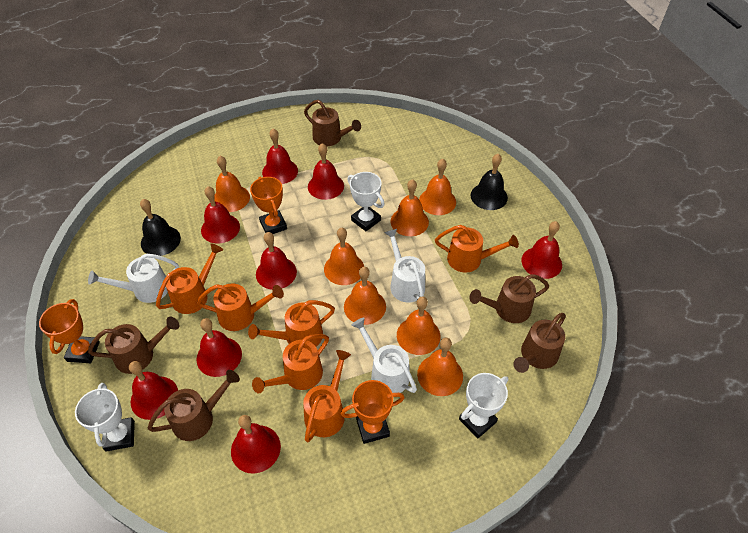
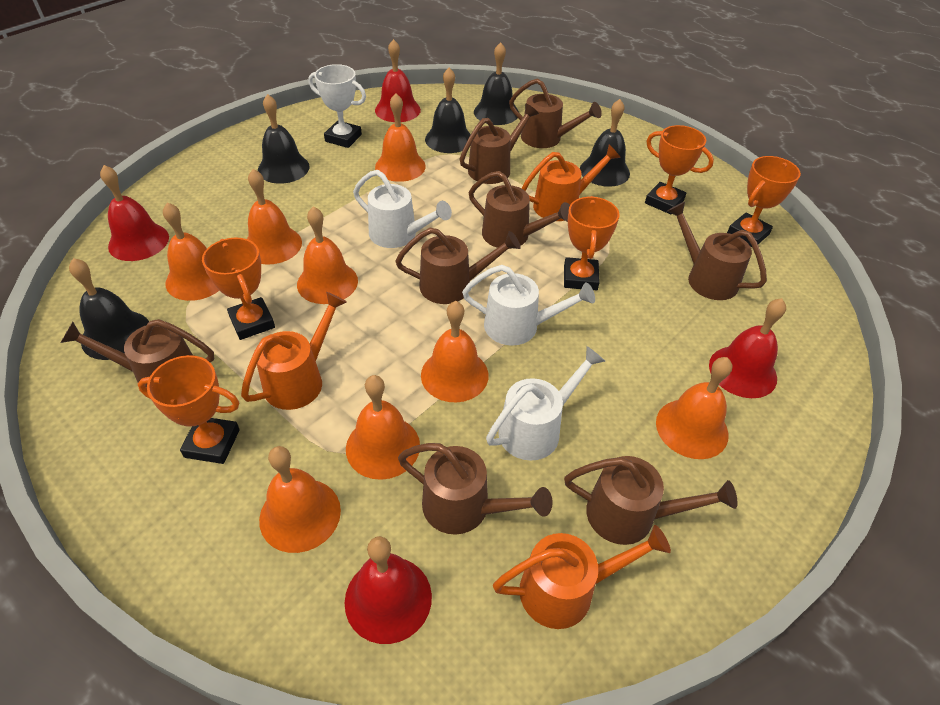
black bell: 2 -> 5
brown watering can: 5 -> 8
orange bell: 7 -> 8
orange trophy: 3 -> 5
orange watering can: 6 -> 3
red bell: 8 -> 4
white trophy: 3 -> 1

